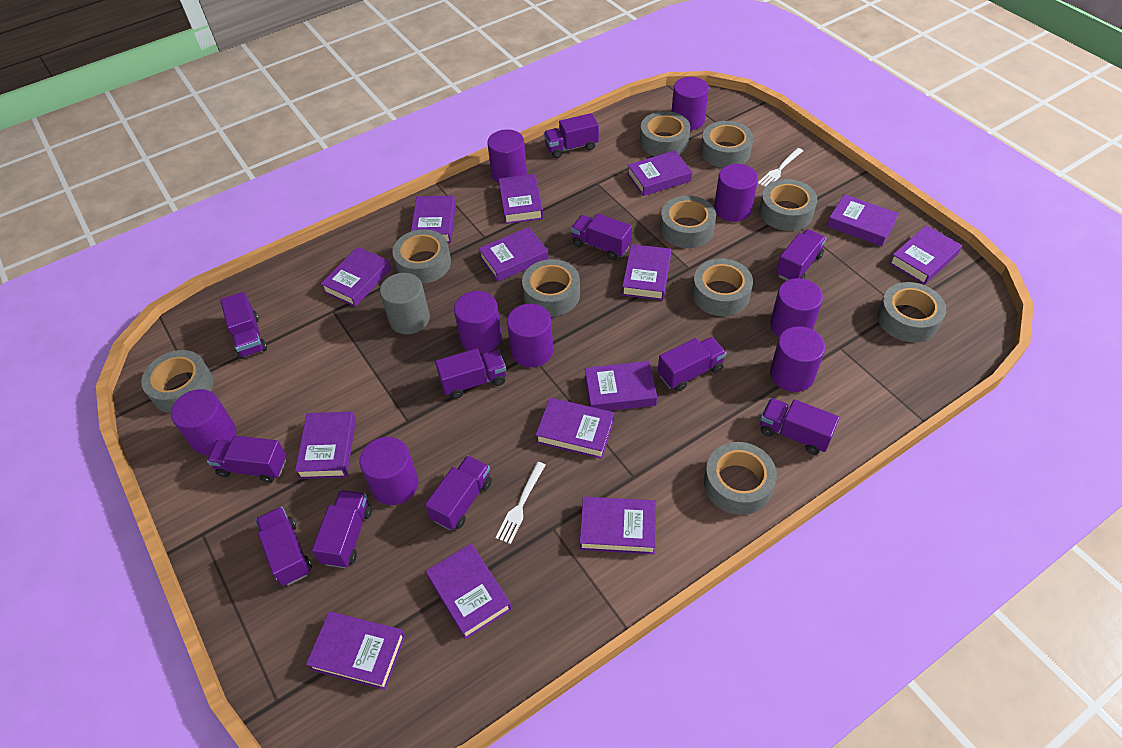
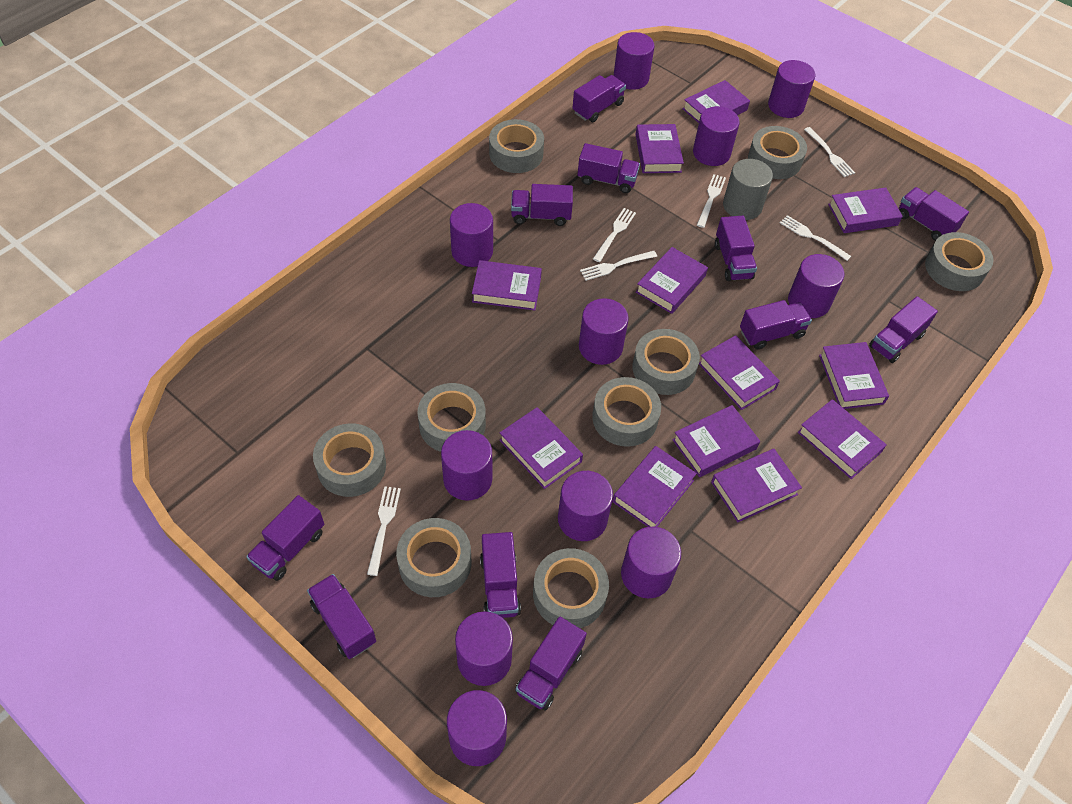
grey tape: 10 -> 9
purple book: 14 -> 12
purple cylinder: 9 -> 11
white fork: 2 -> 6

